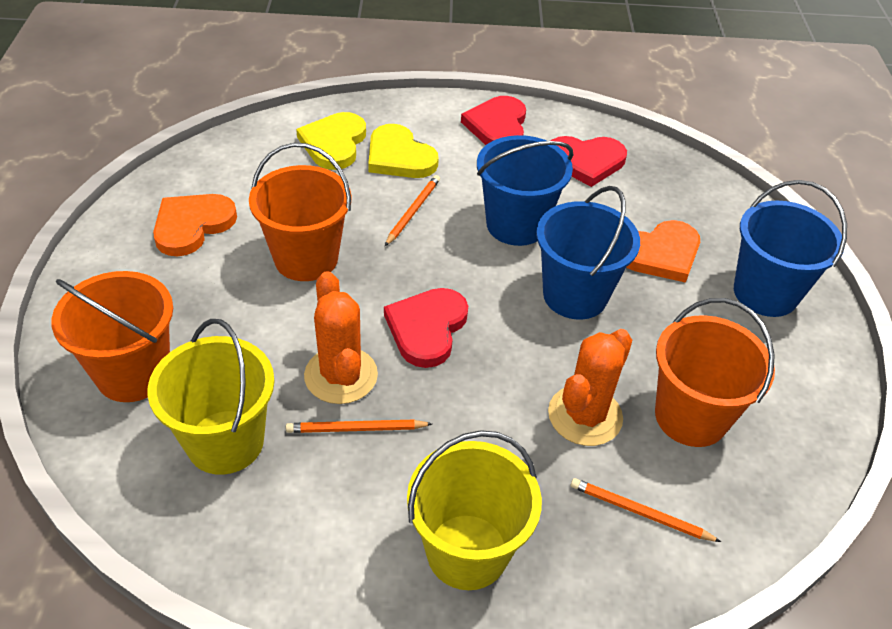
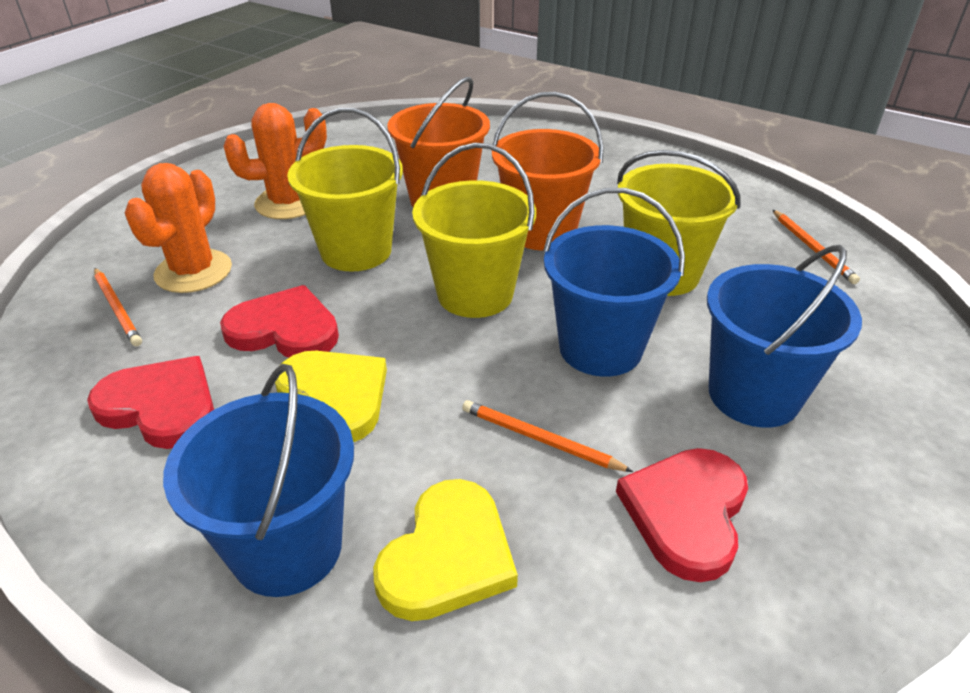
orange bucket: 3 -> 2
orange heart: 2 -> 0
yellow bucket: 2 -> 3

